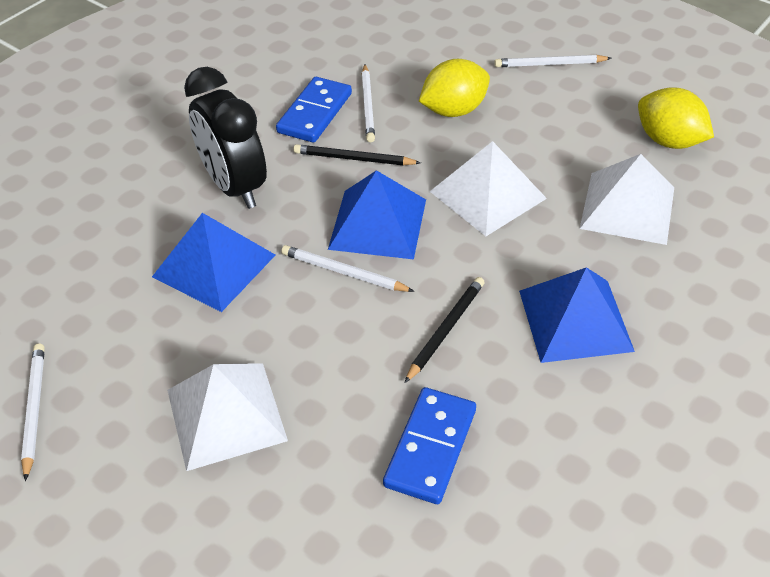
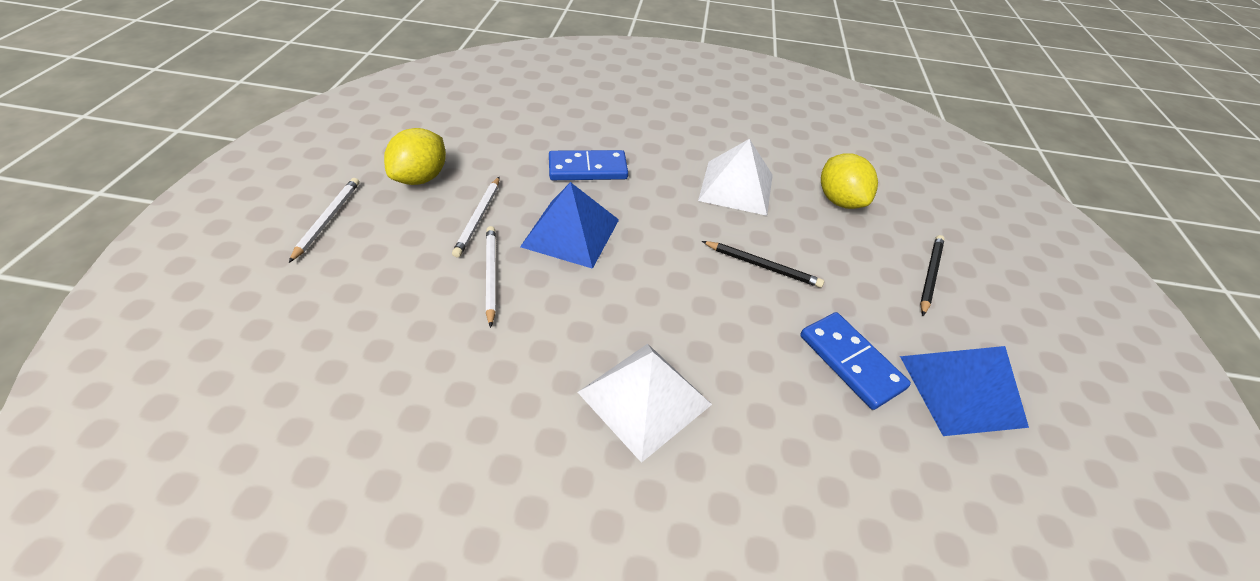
black clock: 1 -> 0
blue pyramid: 3 -> 2
white pencil: 4 -> 3
white pyramid: 3 -> 2

